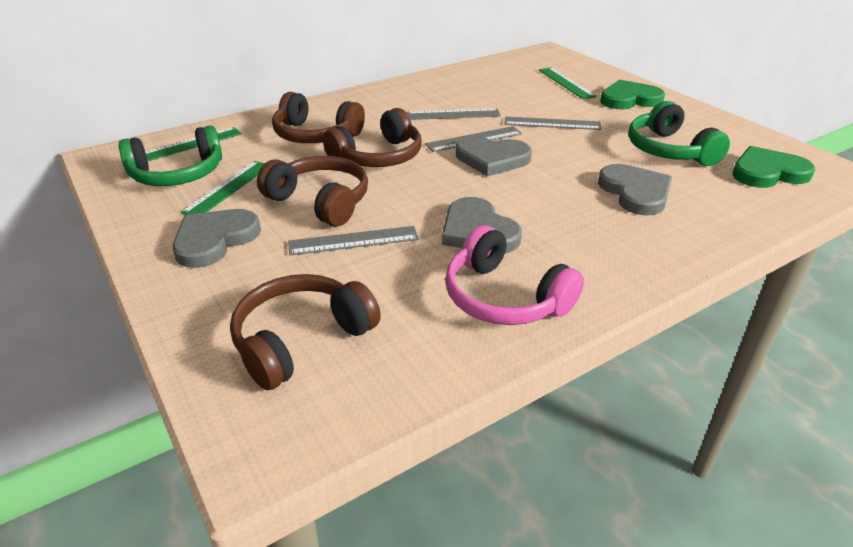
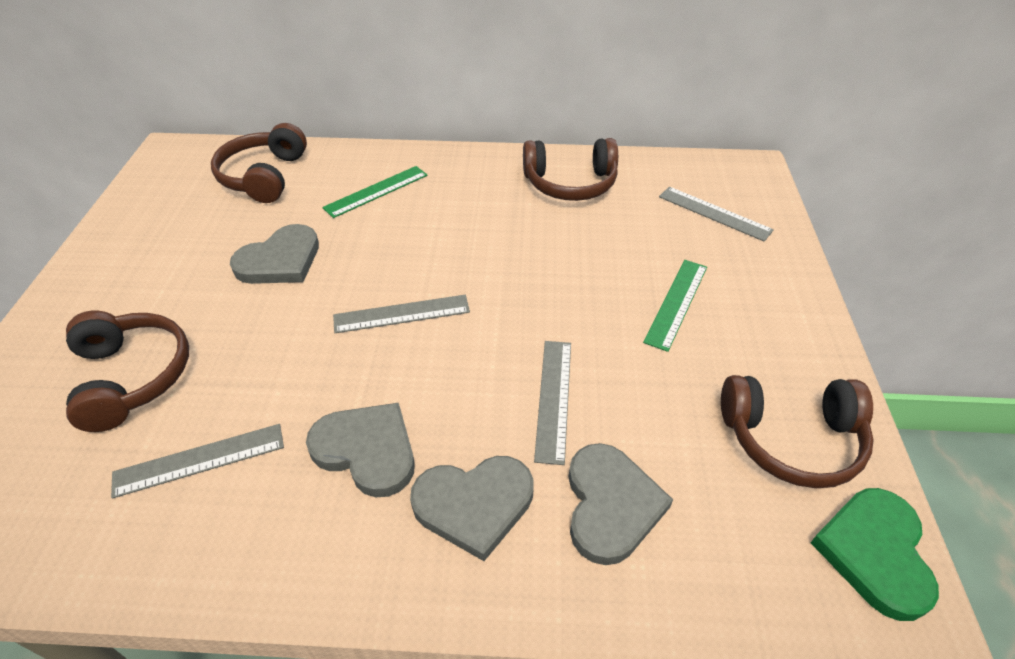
green headphones: 2 -> 0
green heart: 2 -> 1
green ruler: 3 -> 2
pink headphones: 1 -> 0

